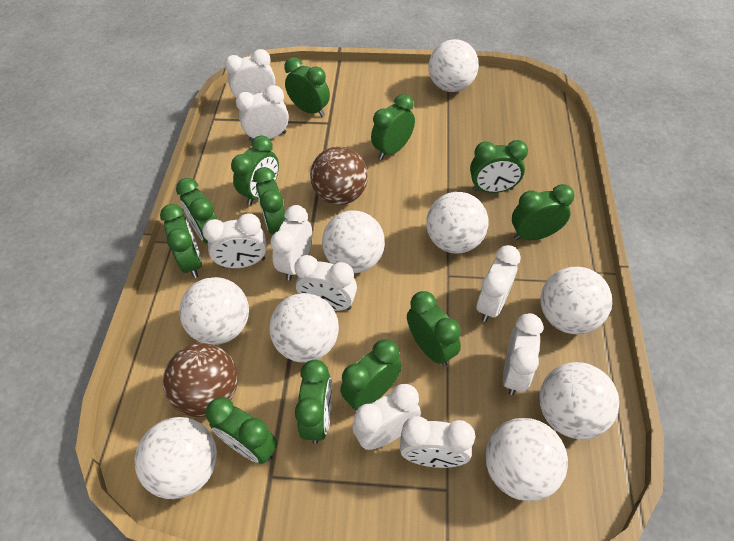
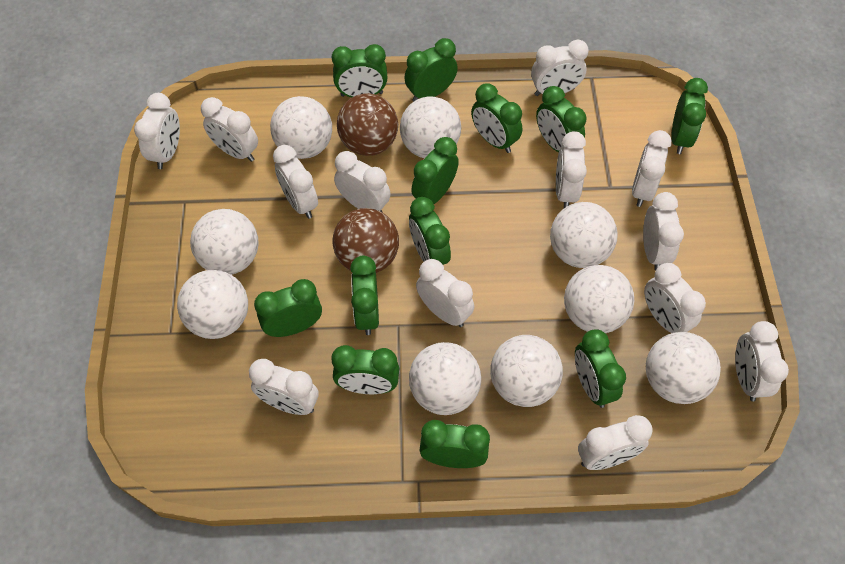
white clock: 9 -> 13

